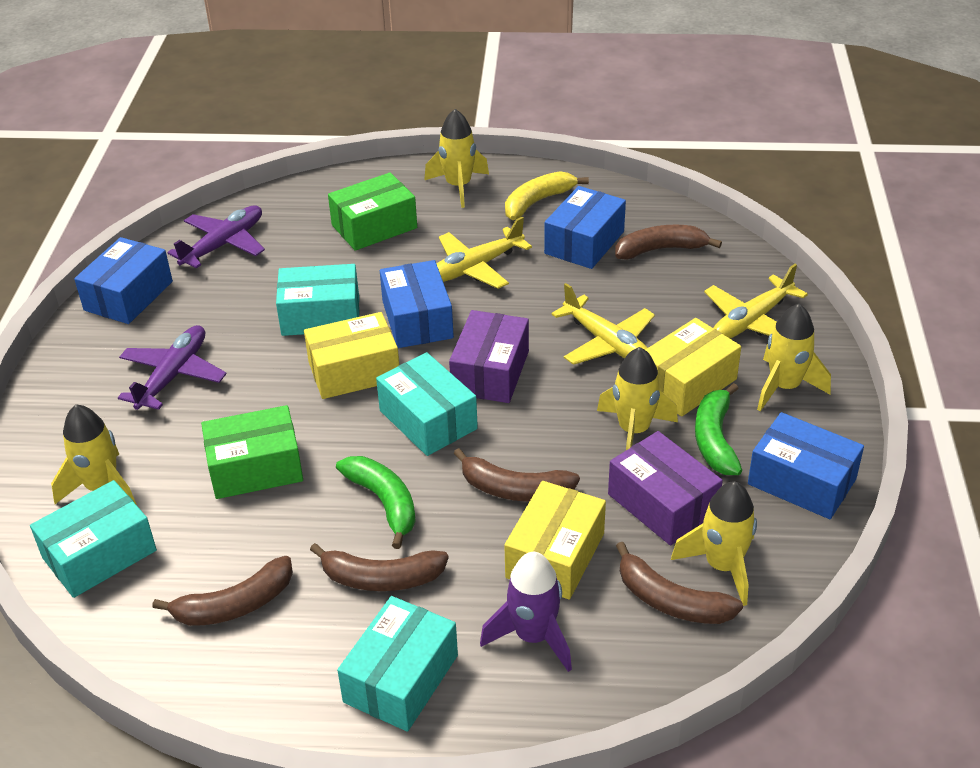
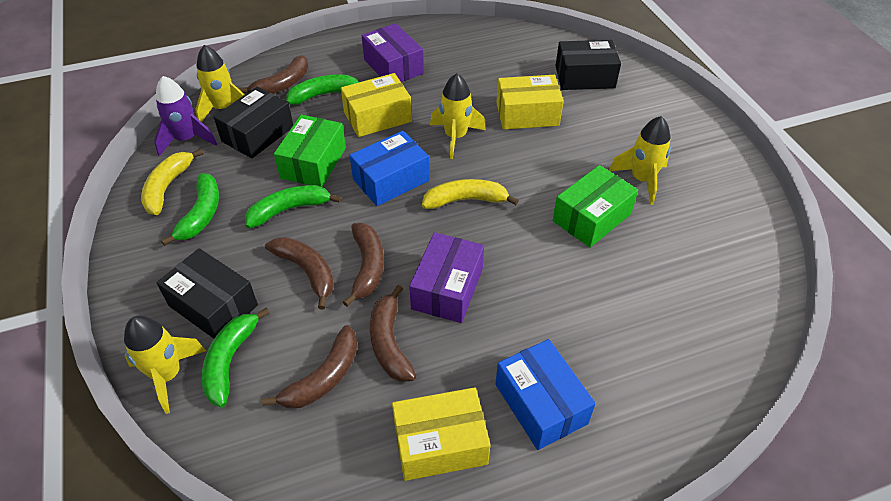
black box: 0 -> 3
blue box: 4 -> 2
green banana: 2 -> 4
purple plane: 2 -> 0
turquoise box: 4 -> 0
yellow banana: 1 -> 2
yellow plane: 3 -> 0
yellow rocket: 5 -> 4

